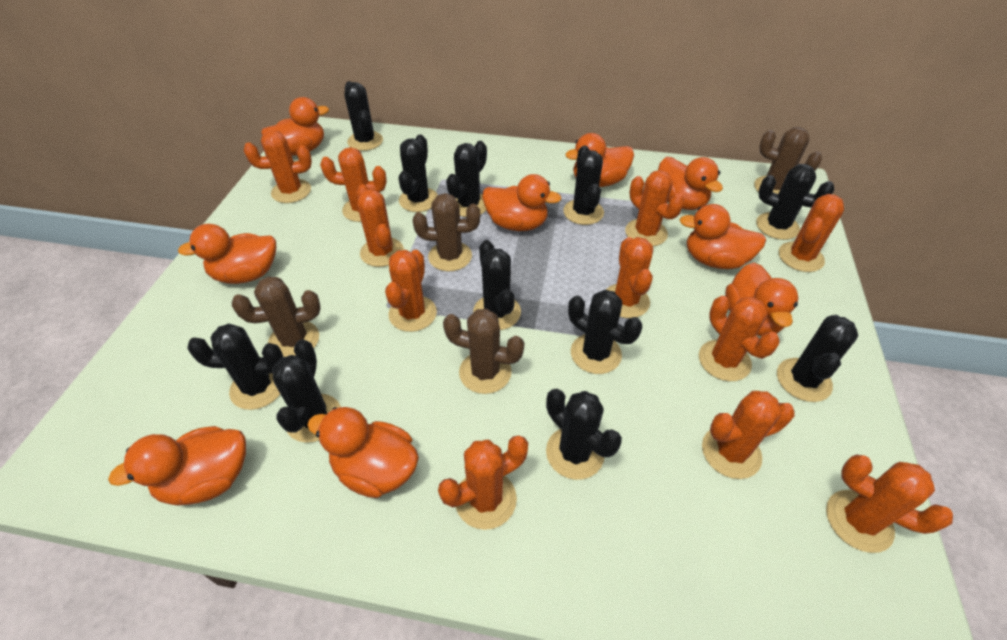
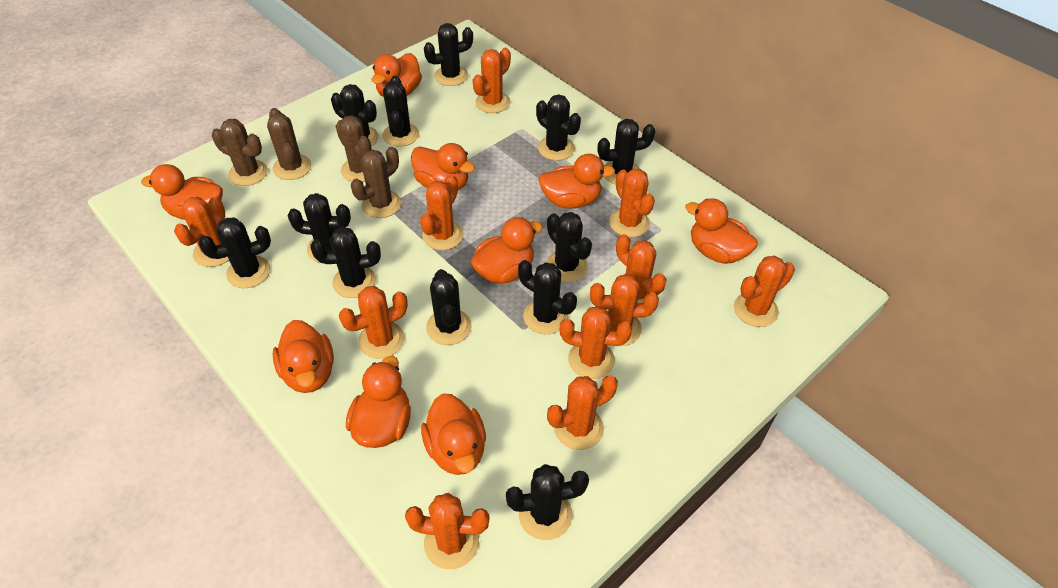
black cactus: 11 -> 12

